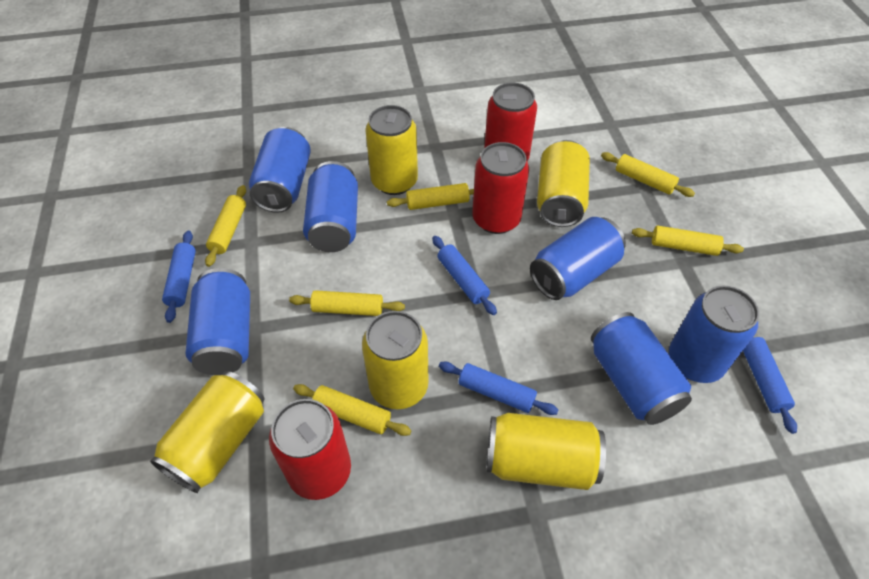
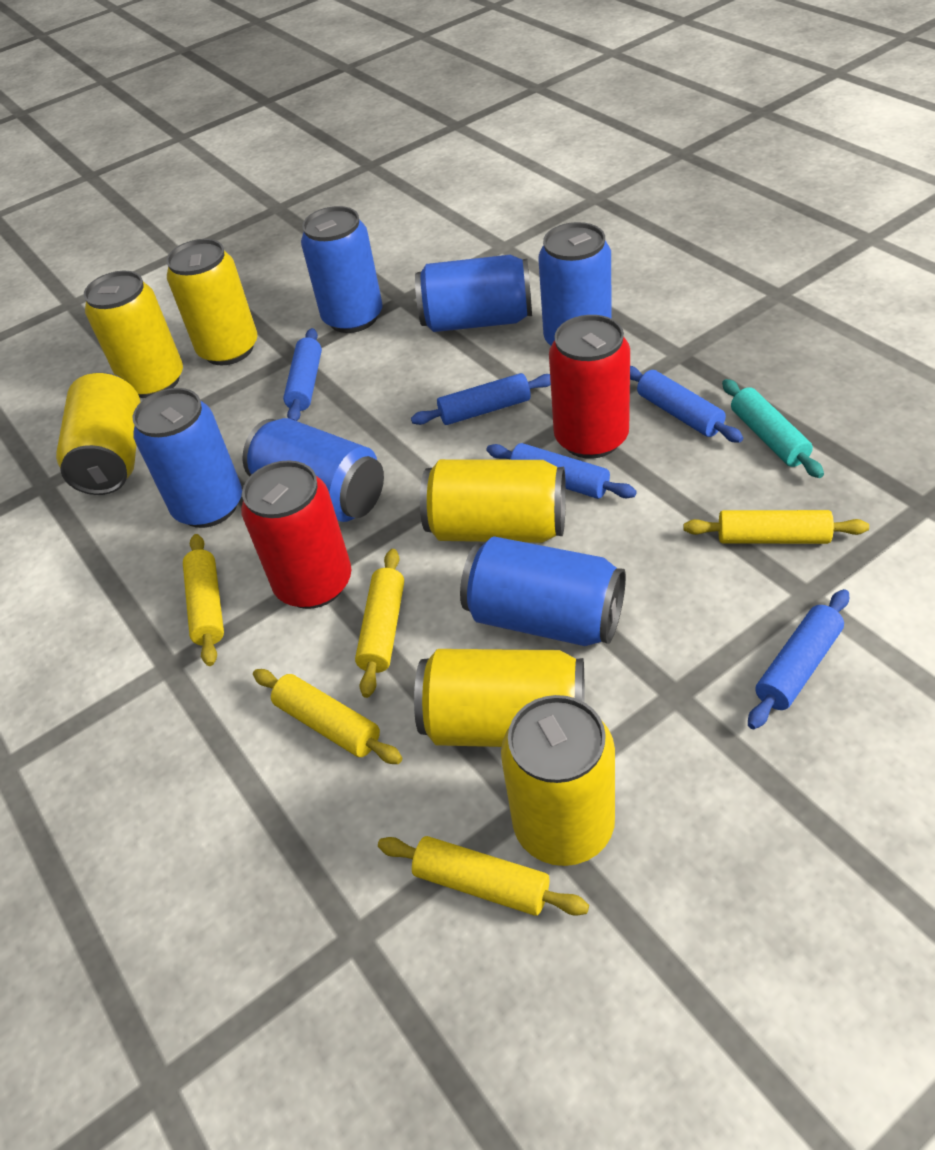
blue rolling pin: 4 -> 5
red can: 3 -> 2
turquoise rolling pin: 0 -> 1
yellow can: 5 -> 6
yellow rolling pin: 6 -> 5

